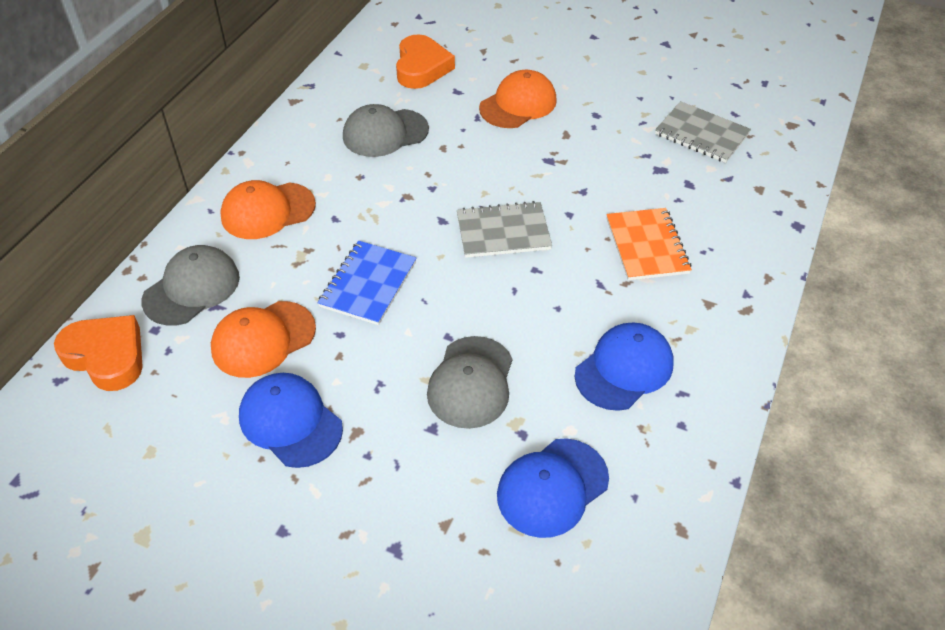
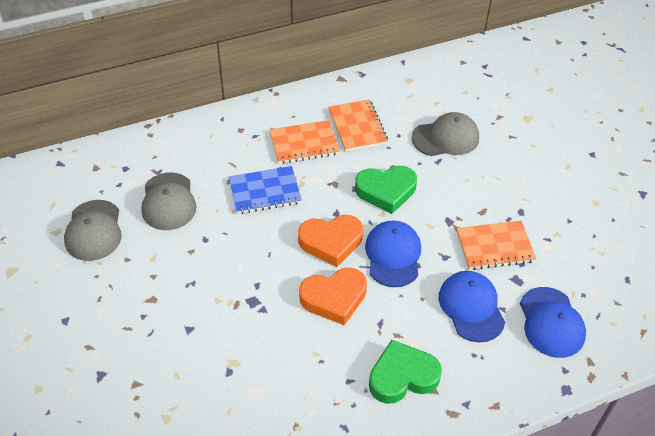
green heart: 0 -> 2
grey notebook: 2 -> 0
orange cap: 3 -> 0
orange notebook: 1 -> 3

